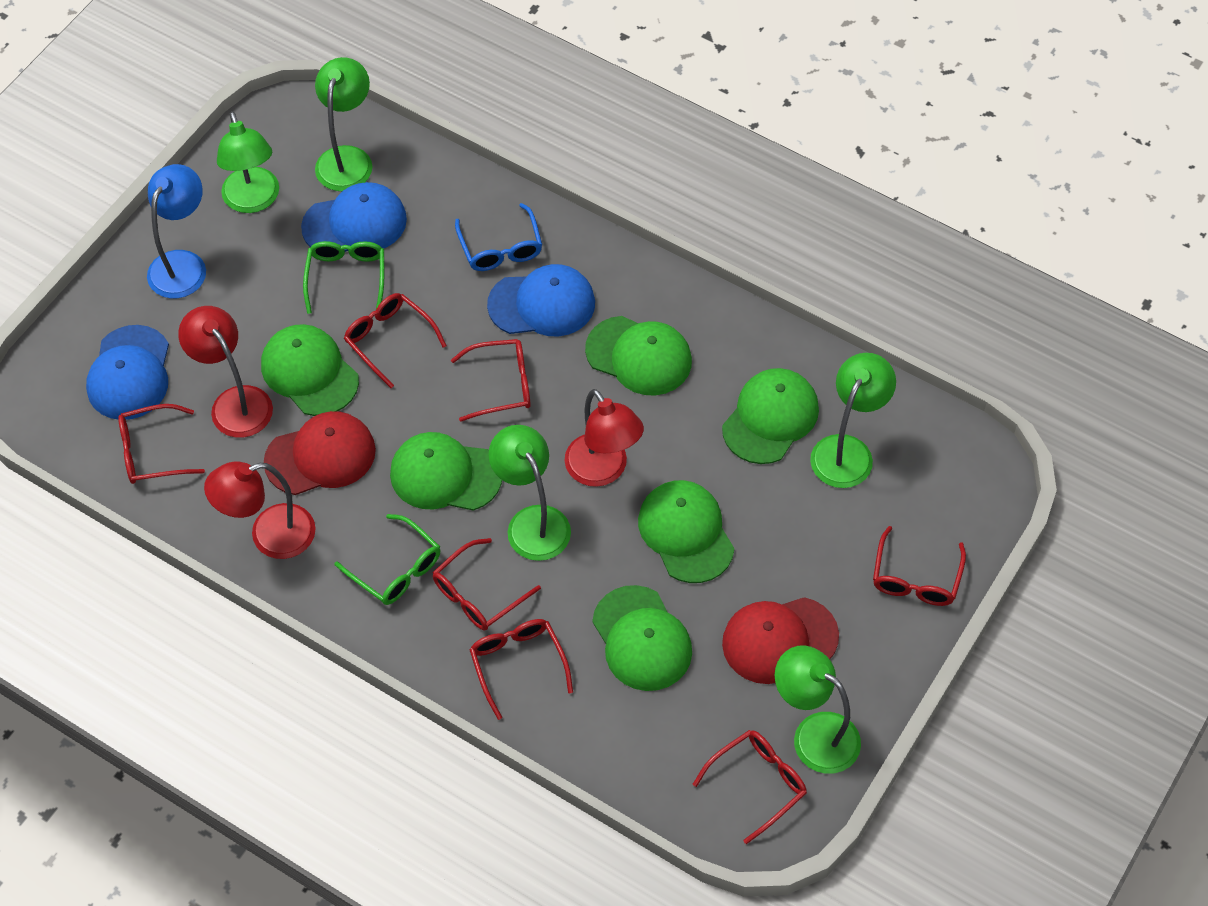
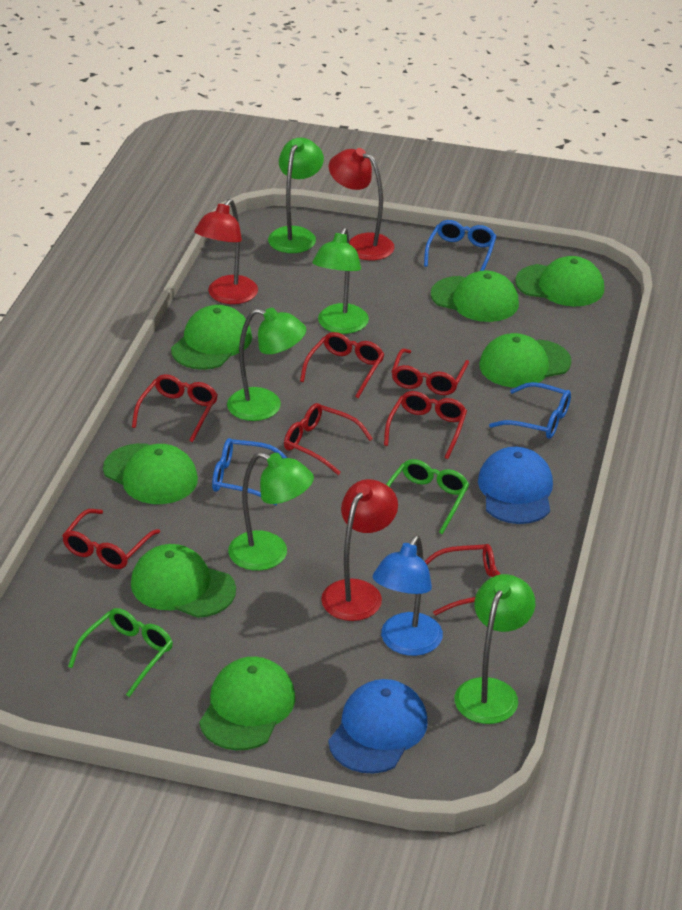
blue cap: 3 -> 2
blue glasses: 1 -> 3
green cap: 6 -> 7
red cap: 2 -> 0

